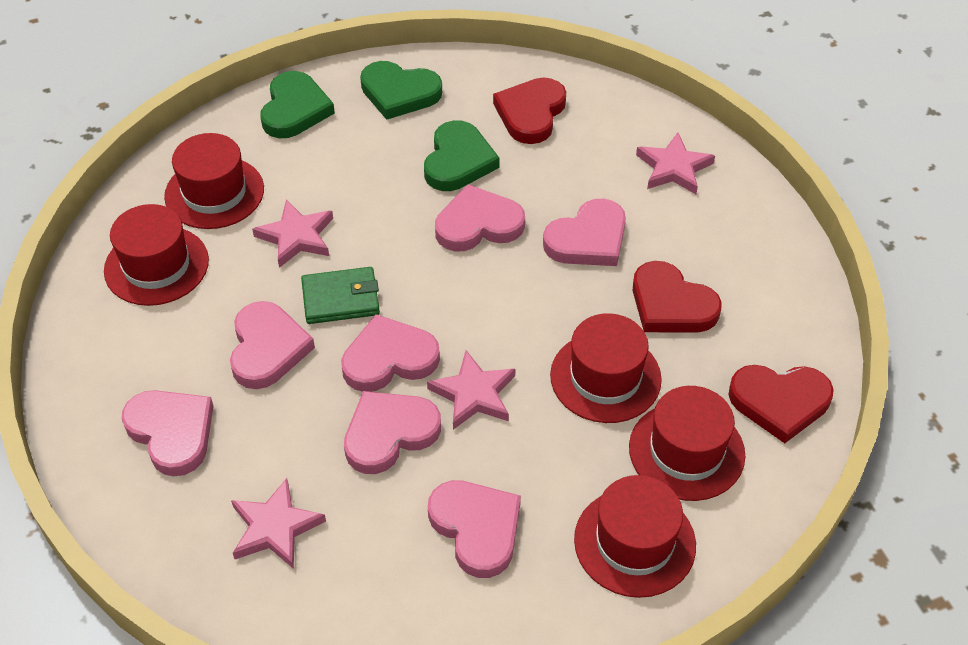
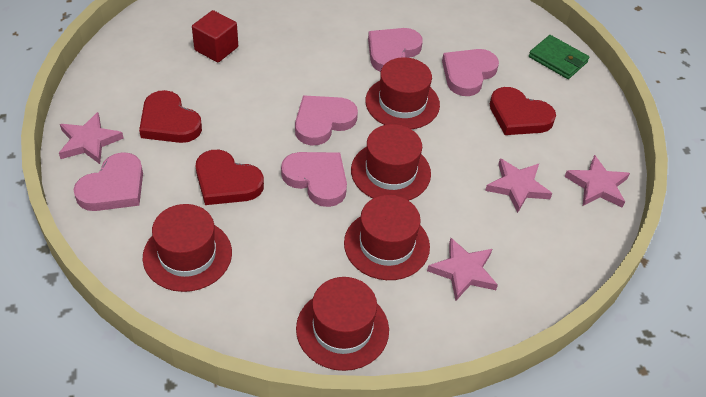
green heart: 3 -> 0
pink heart: 7 -> 5
red cube: 0 -> 1

